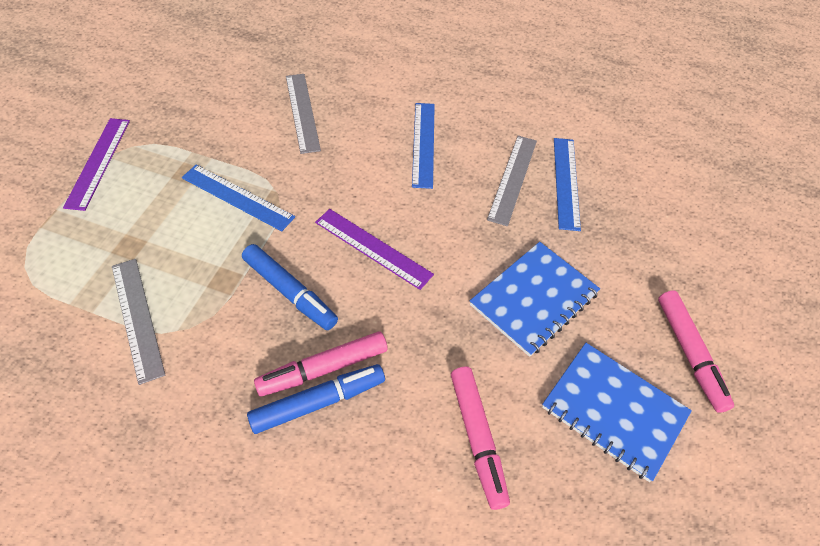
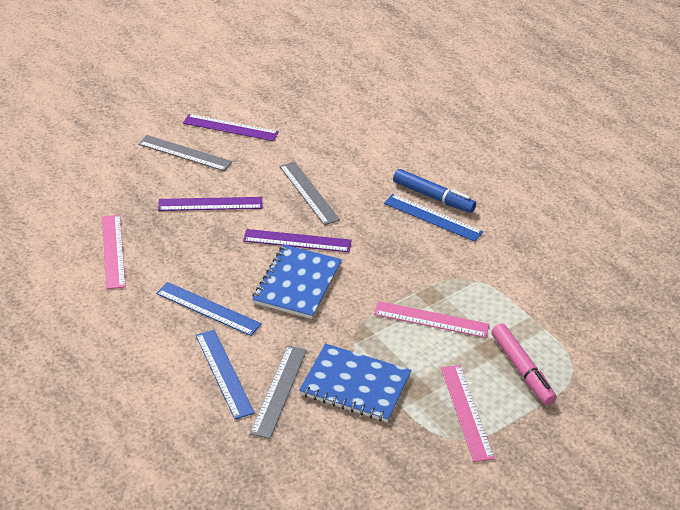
blue marker: 2 -> 1
pink marker: 3 -> 1
pink ruler: 0 -> 3
purple ruler: 2 -> 3

